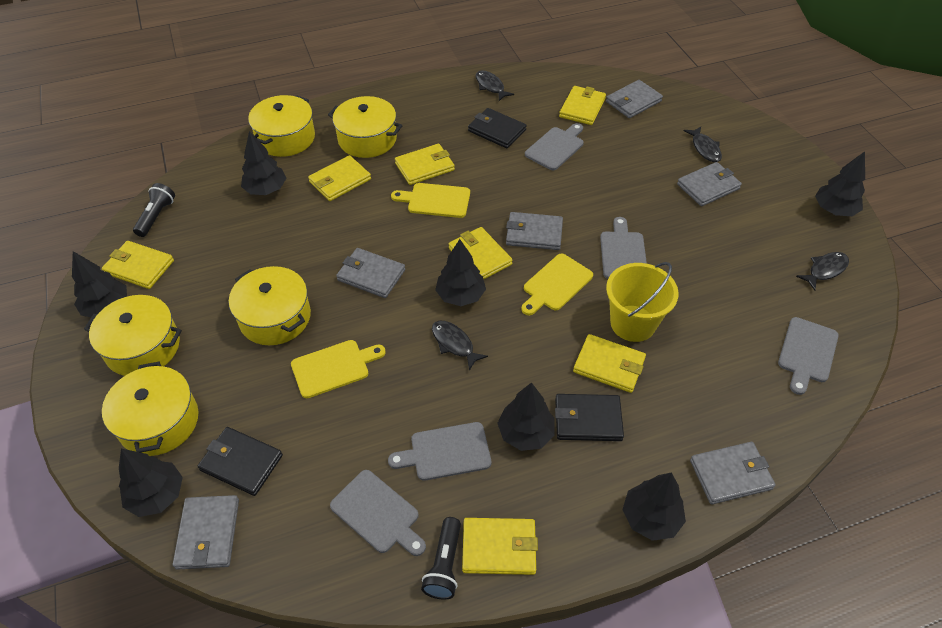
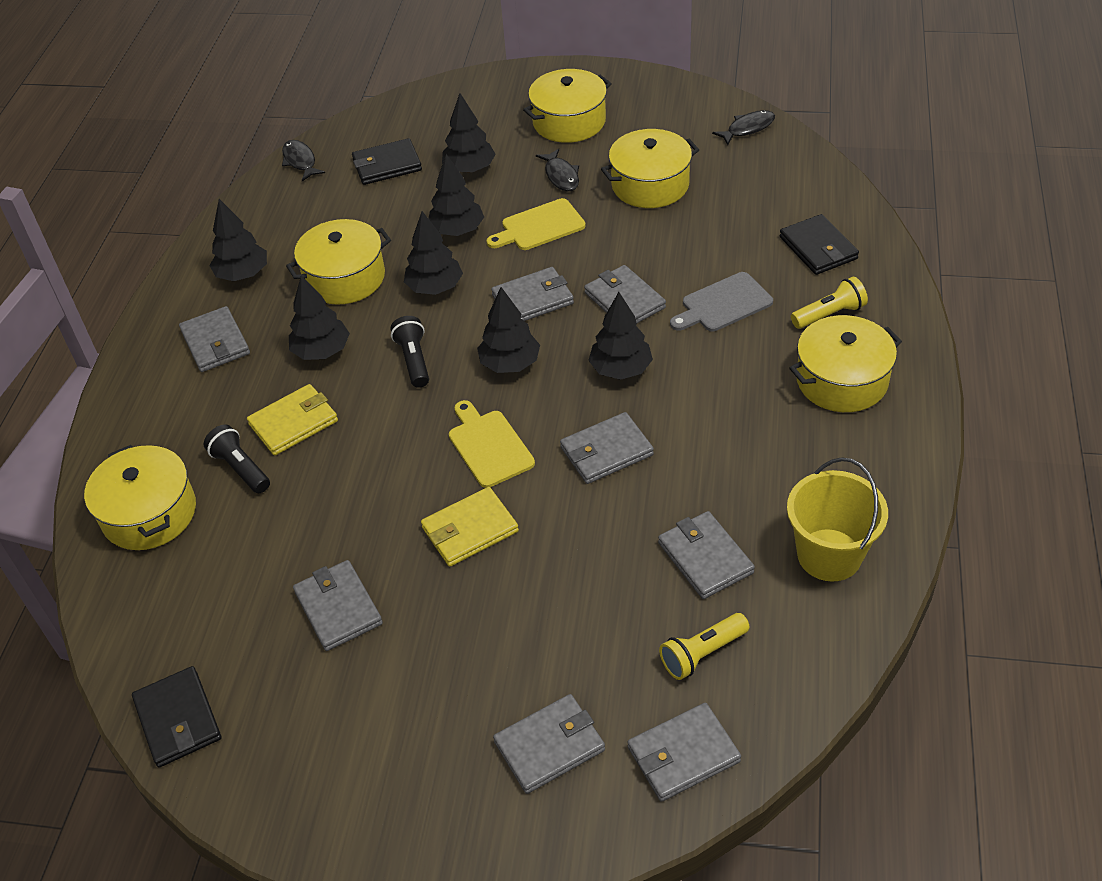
black fish: 4 -> 3
grey cutting board: 5 -> 1
grey wallet: 6 -> 8
yellow cutting board: 3 -> 2
yellow flashlight: 0 -> 2
yellow wallet: 7 -> 2

